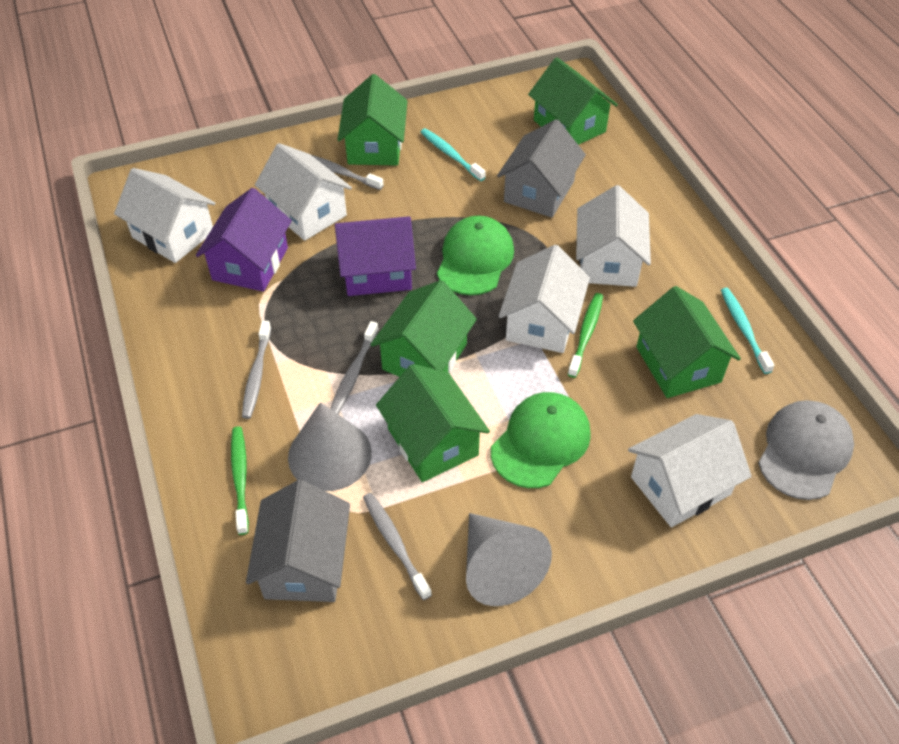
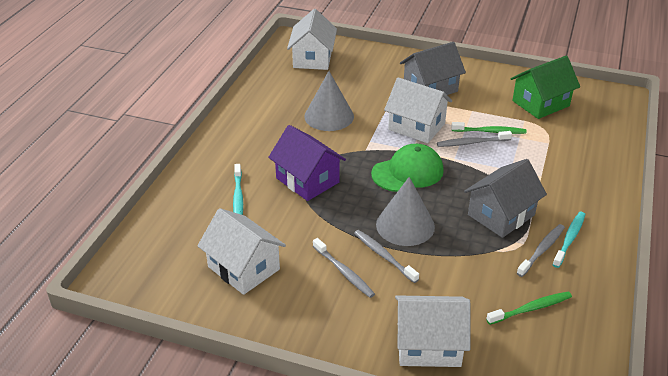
green cap: 2 -> 1
green house: 5 -> 1
grey cap: 1 -> 0
purple house: 2 -> 1
white house: 5 -> 4

